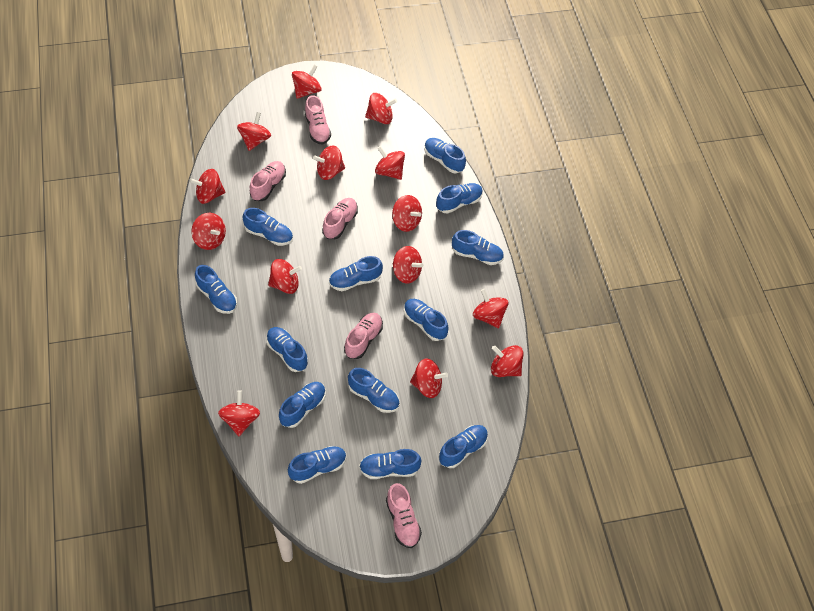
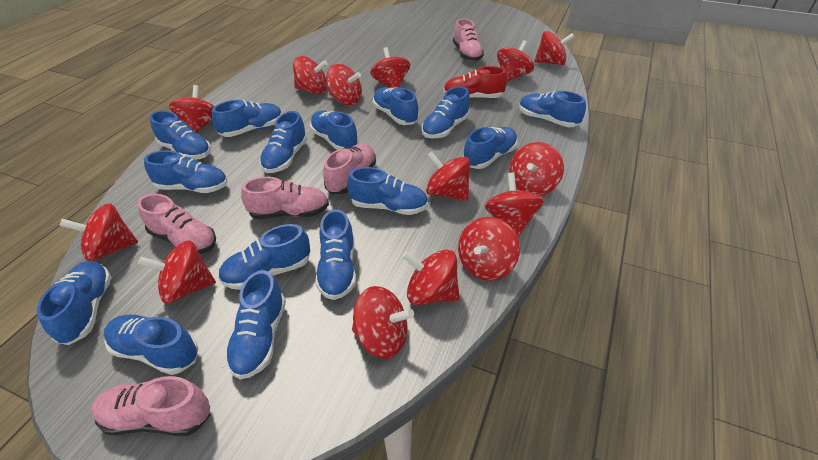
blue shoe: 13 -> 15
red shoe: 0 -> 1

